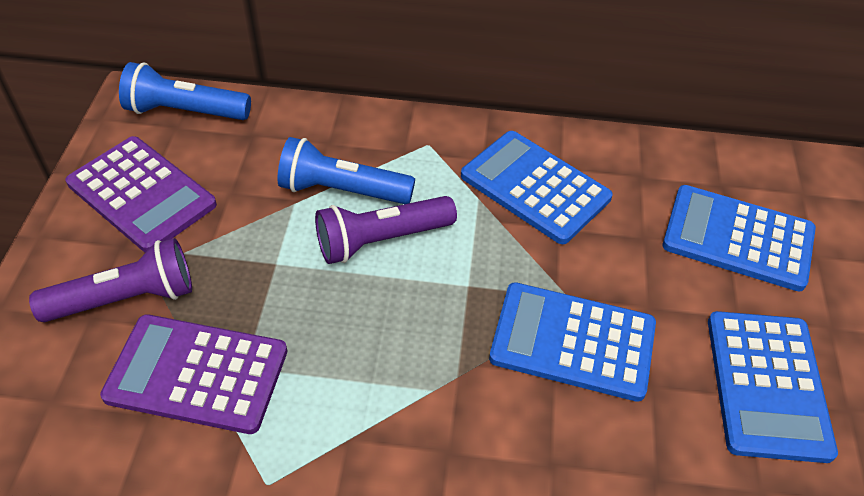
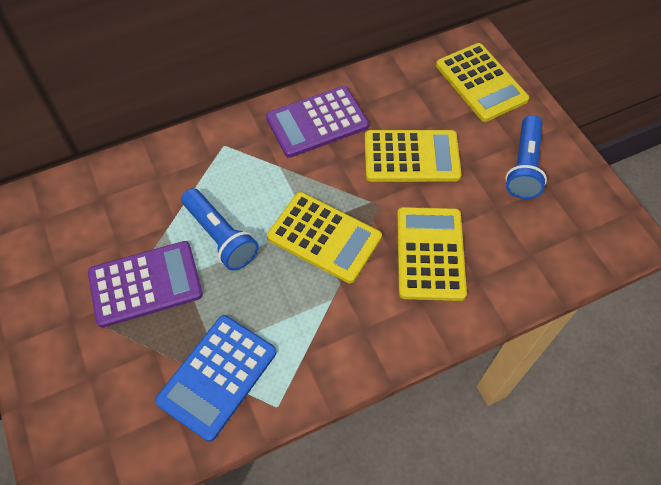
blue calculator: 4 -> 1
purple flashlight: 2 -> 0
yellow calculator: 0 -> 4

